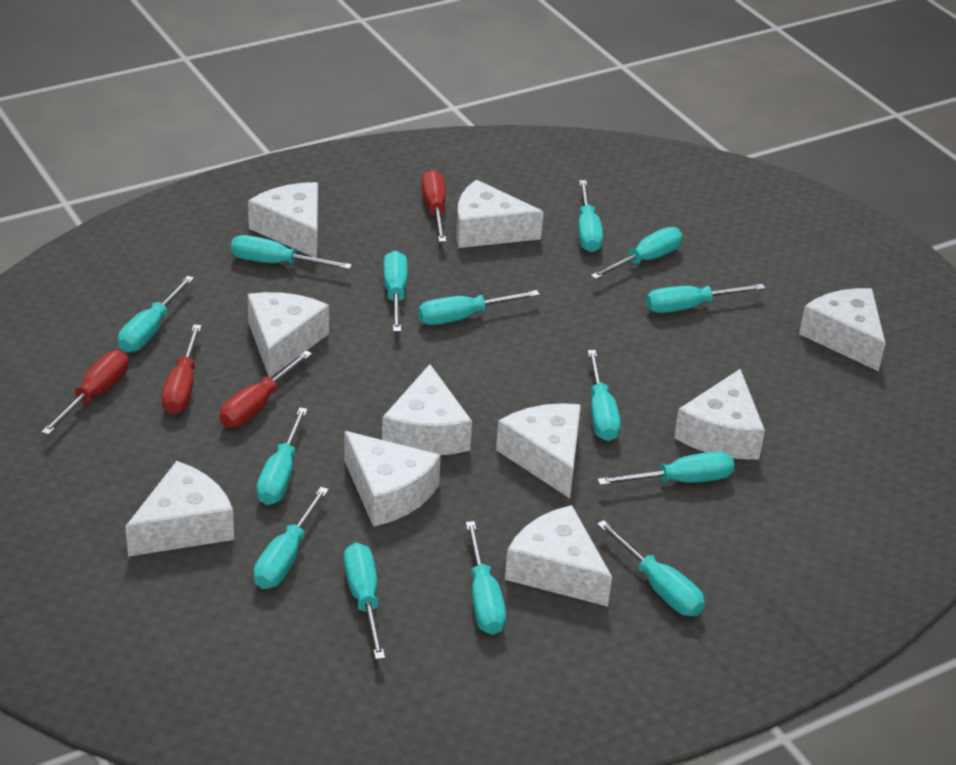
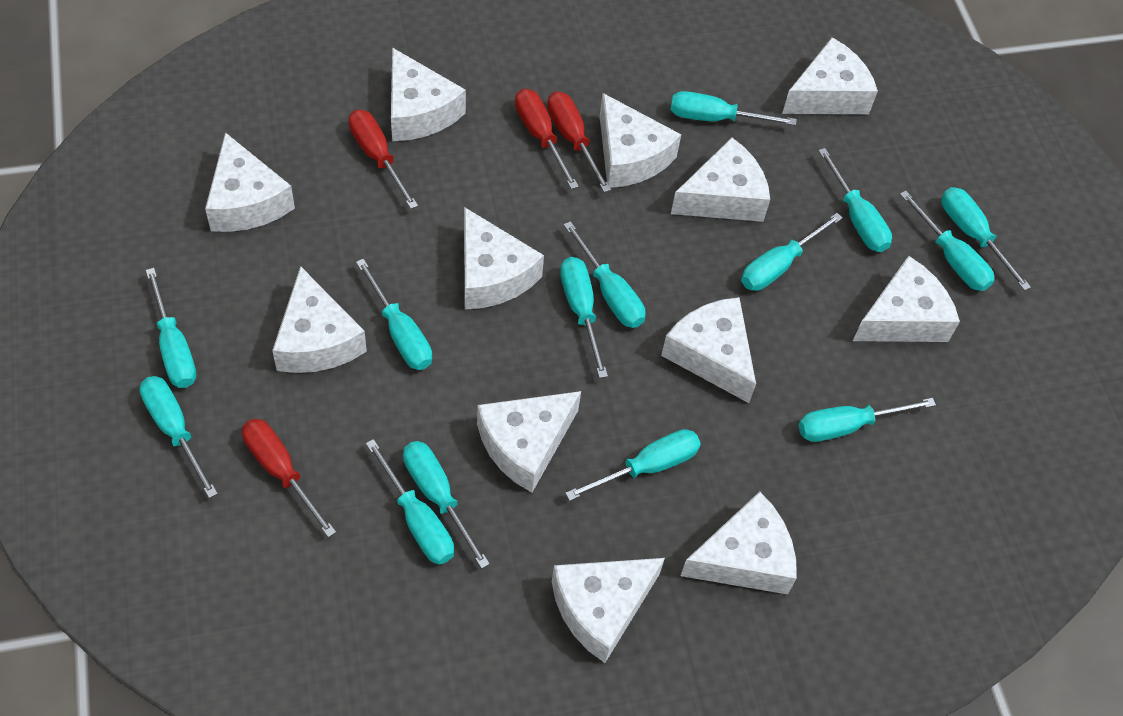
white cheese: 10 -> 12

